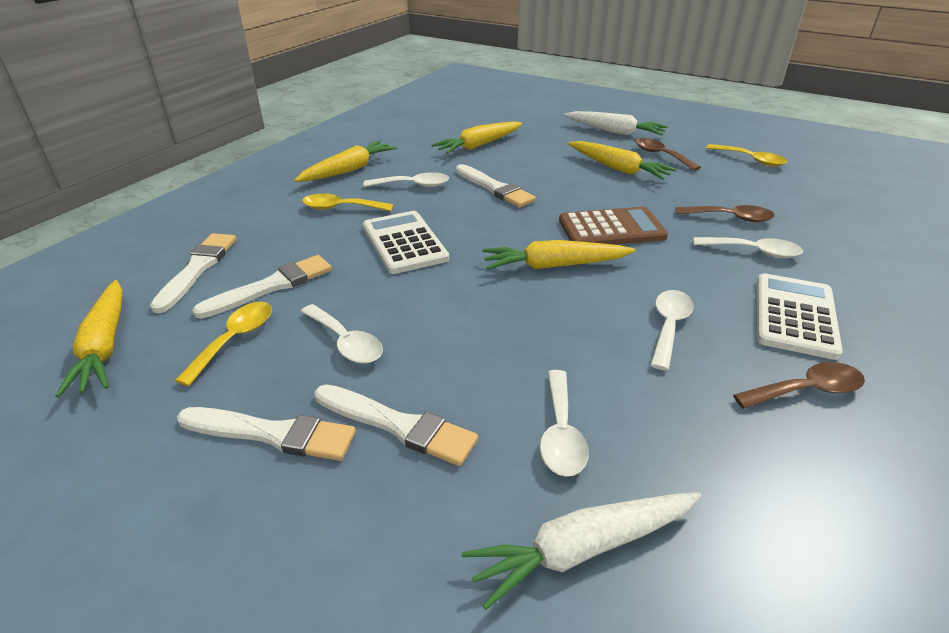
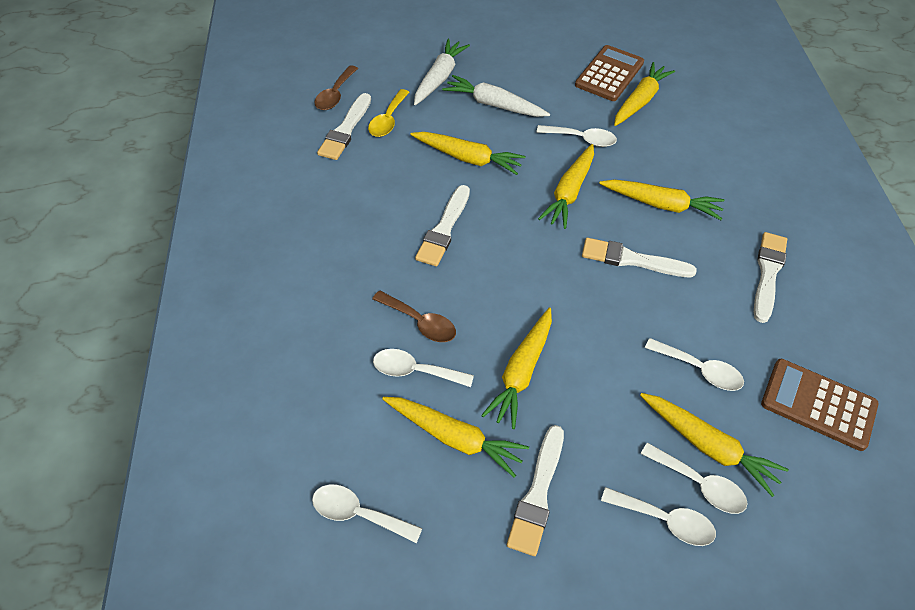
brown calculator: 1 -> 2
brown spoon: 3 -> 2
white calculator: 2 -> 0
white spoon: 5 -> 6
yellow carrot: 5 -> 7
yellow spoon: 3 -> 1

